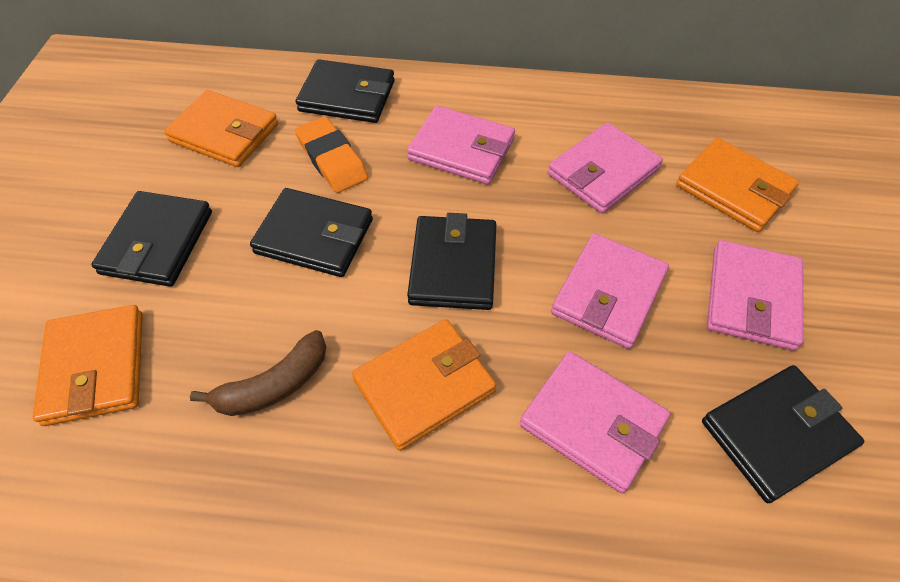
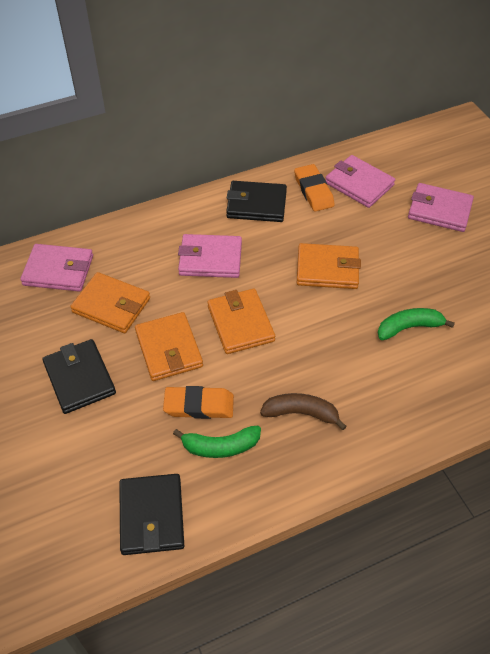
black wallet: 5 -> 3
green banana: 0 -> 2
orange eraser: 1 -> 2
pink wallet: 5 -> 4

